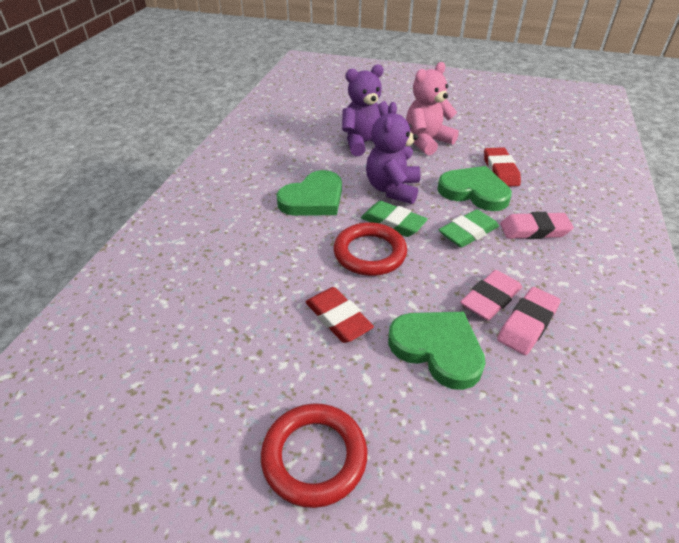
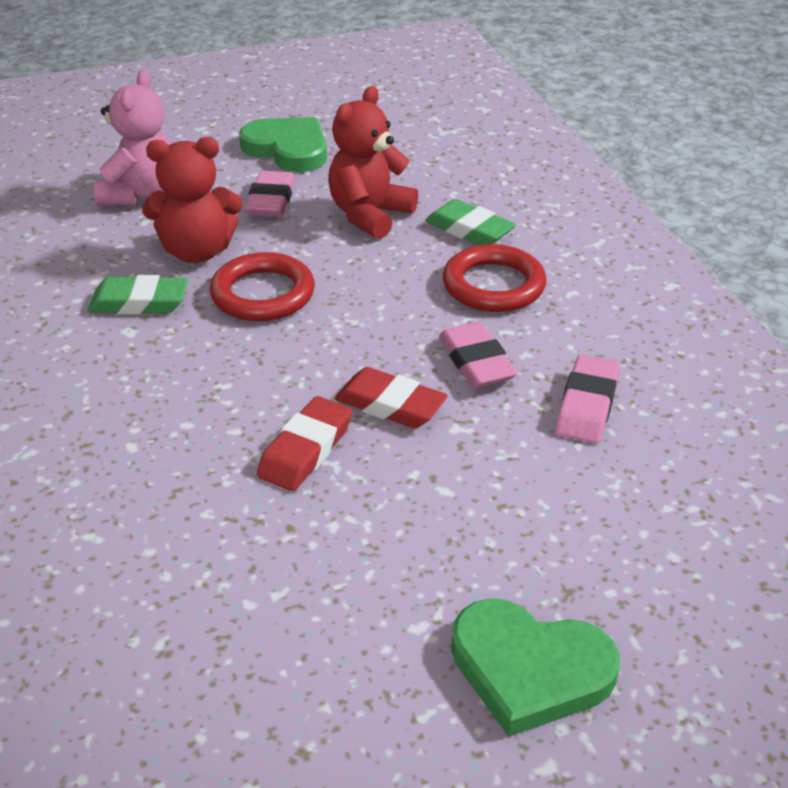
green heart: 3 -> 2
purple teddy bear: 2 -> 0
red teddy bear: 0 -> 2

